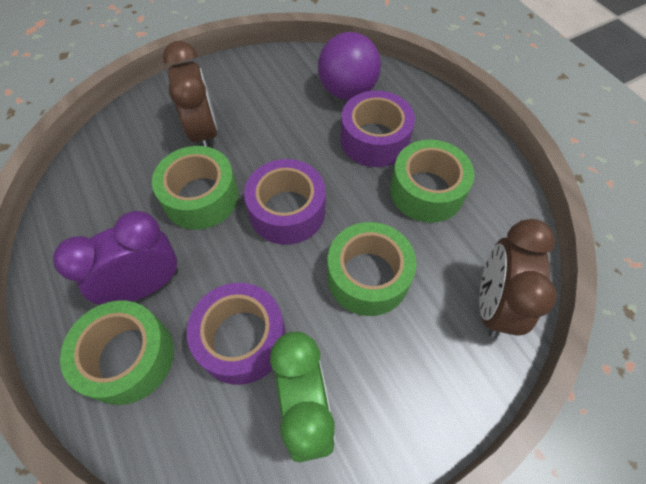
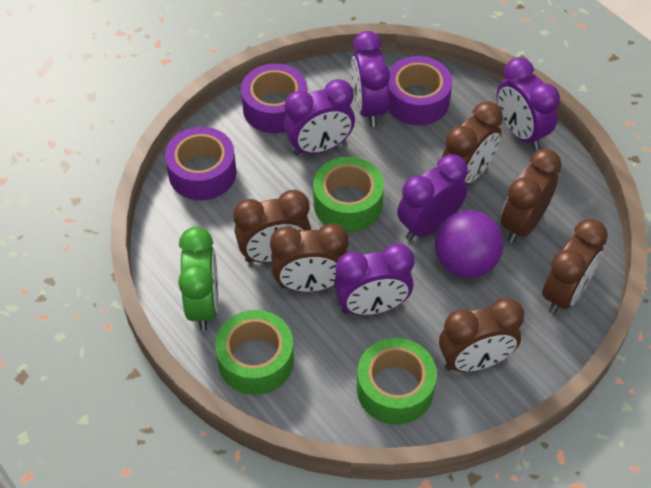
brown clock: 2 -> 6
green tape: 4 -> 3
purple clock: 1 -> 5

